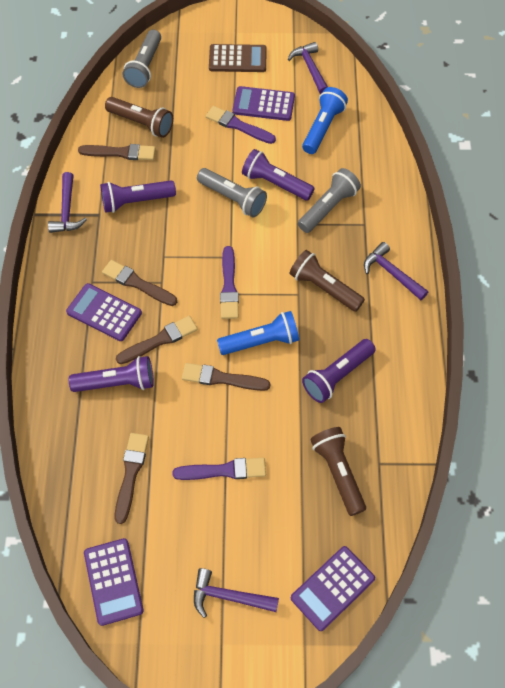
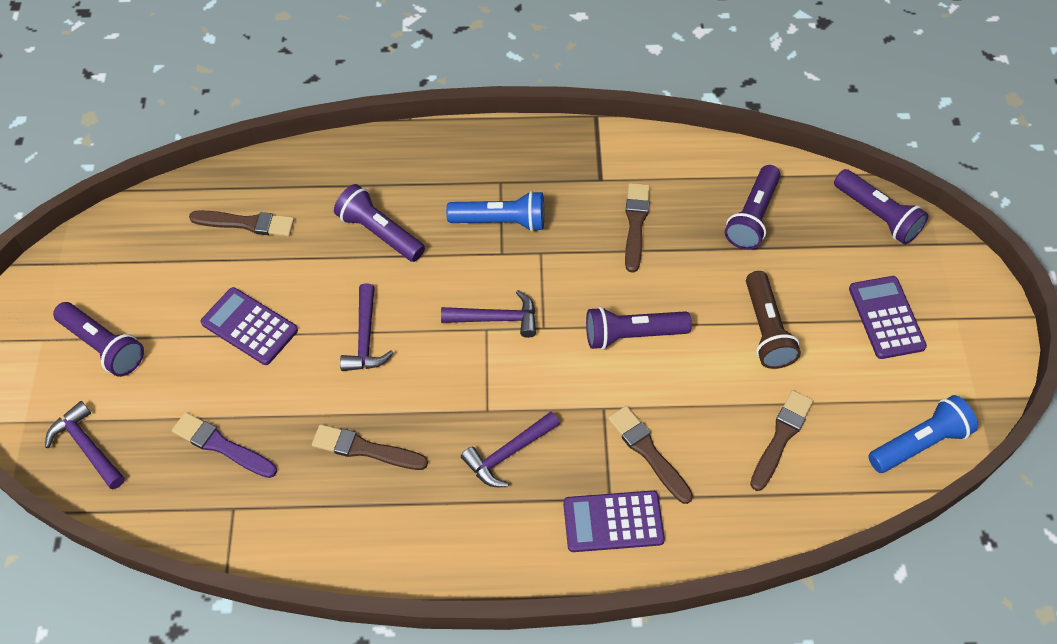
brown calculator: 1 -> 0
brown flashlight: 3 -> 1
grey flashlight: 3 -> 0
purple brush: 3 -> 1
purple calculator: 4 -> 3
purple flashlight: 4 -> 5

